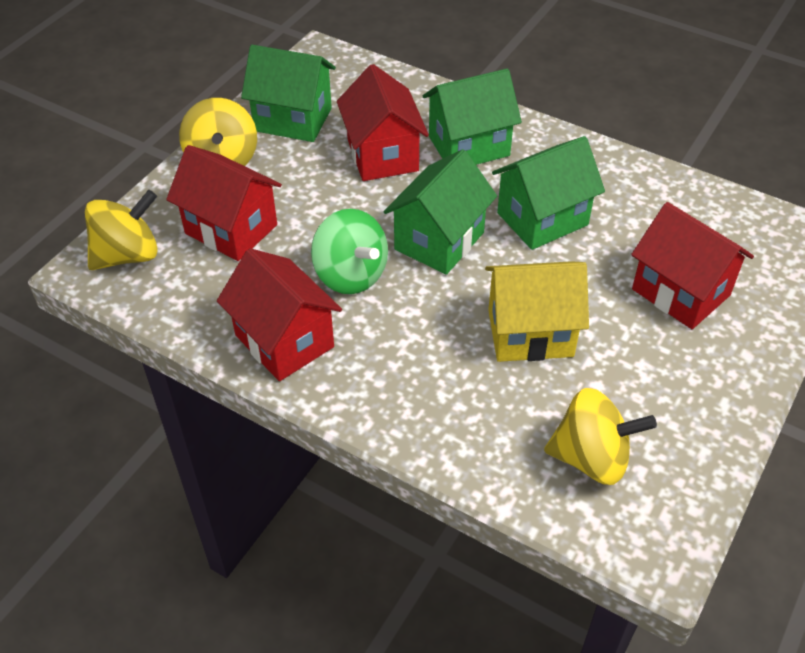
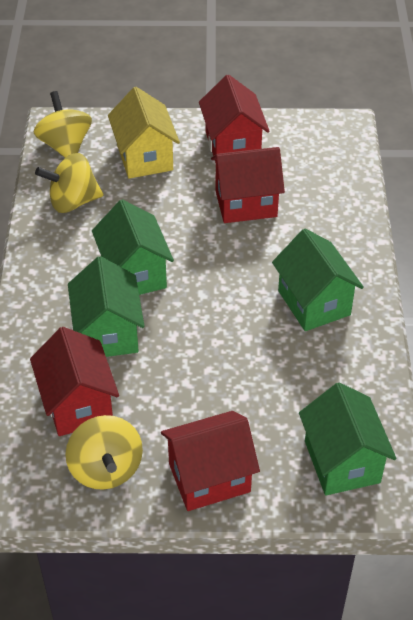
green spinning top: 1 -> 0

